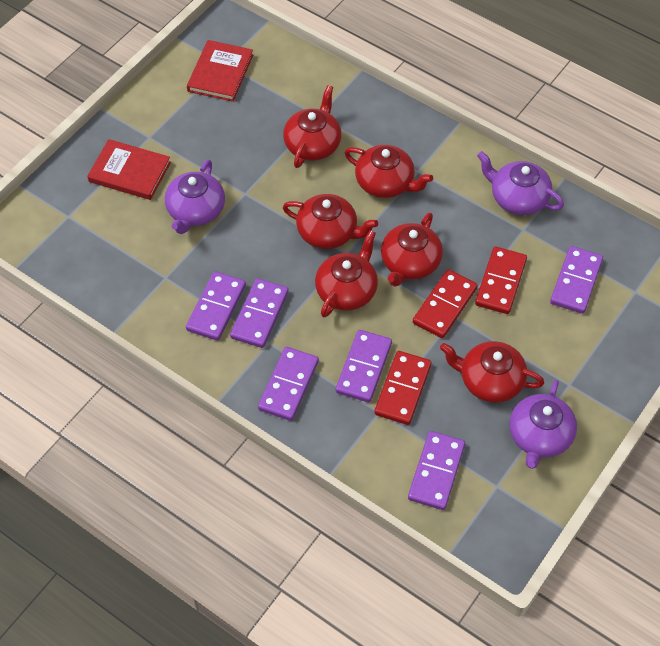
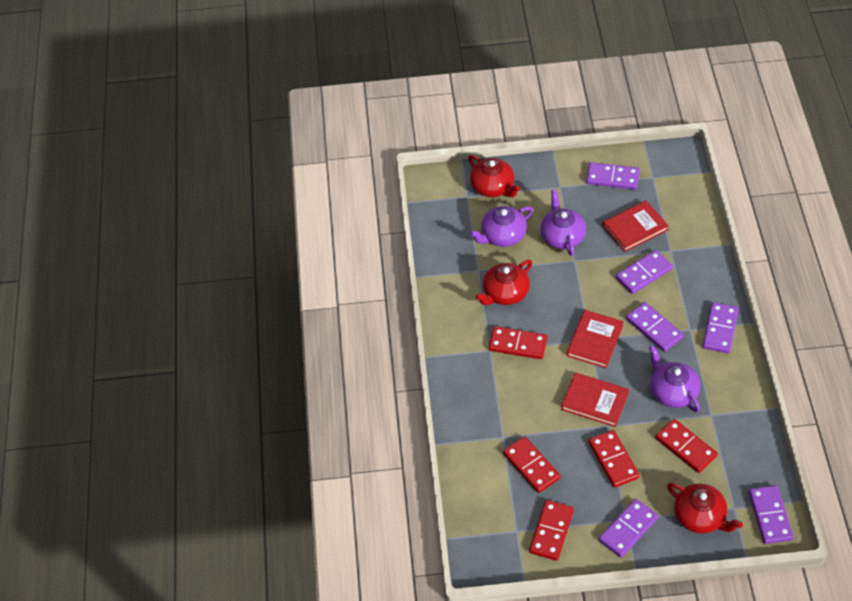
red book: 2 -> 3
red domino: 3 -> 5
red teapot: 6 -> 3

